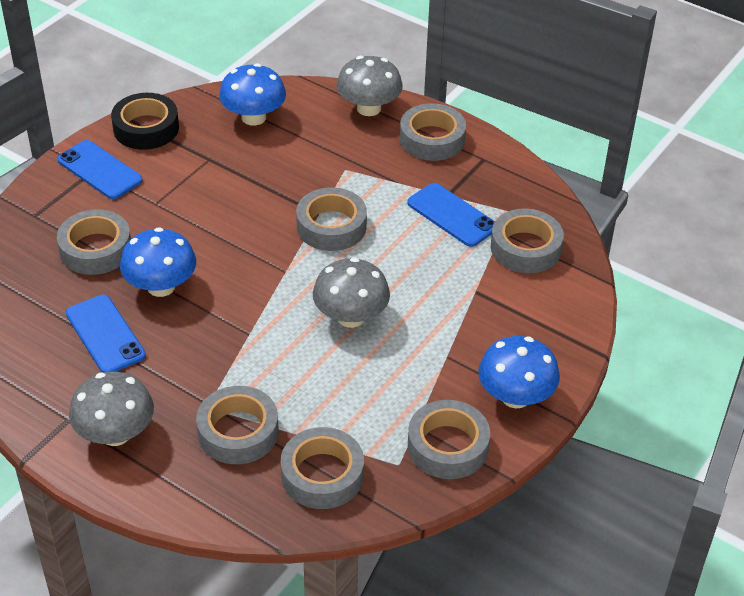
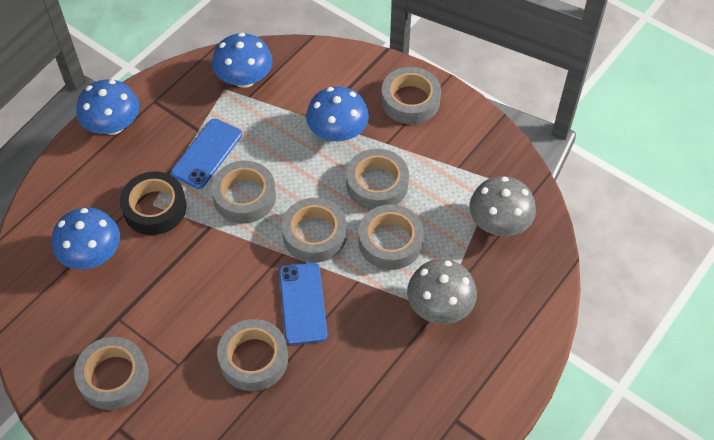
blue mushroom: 3 -> 4
blue phone: 3 -> 2
grey mushroom: 3 -> 2

